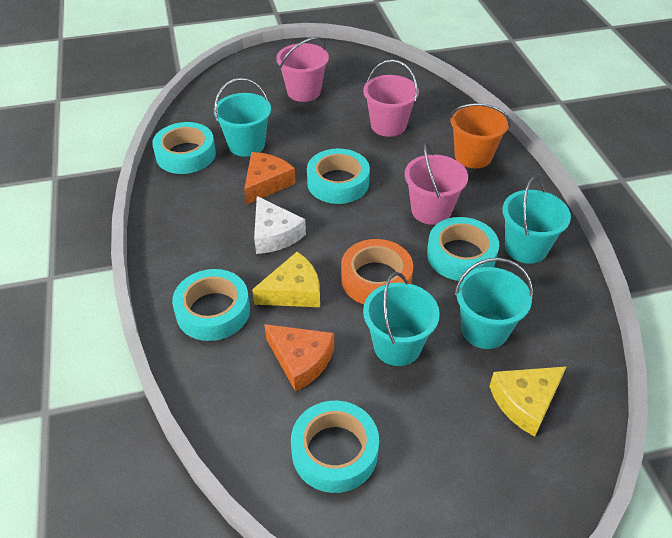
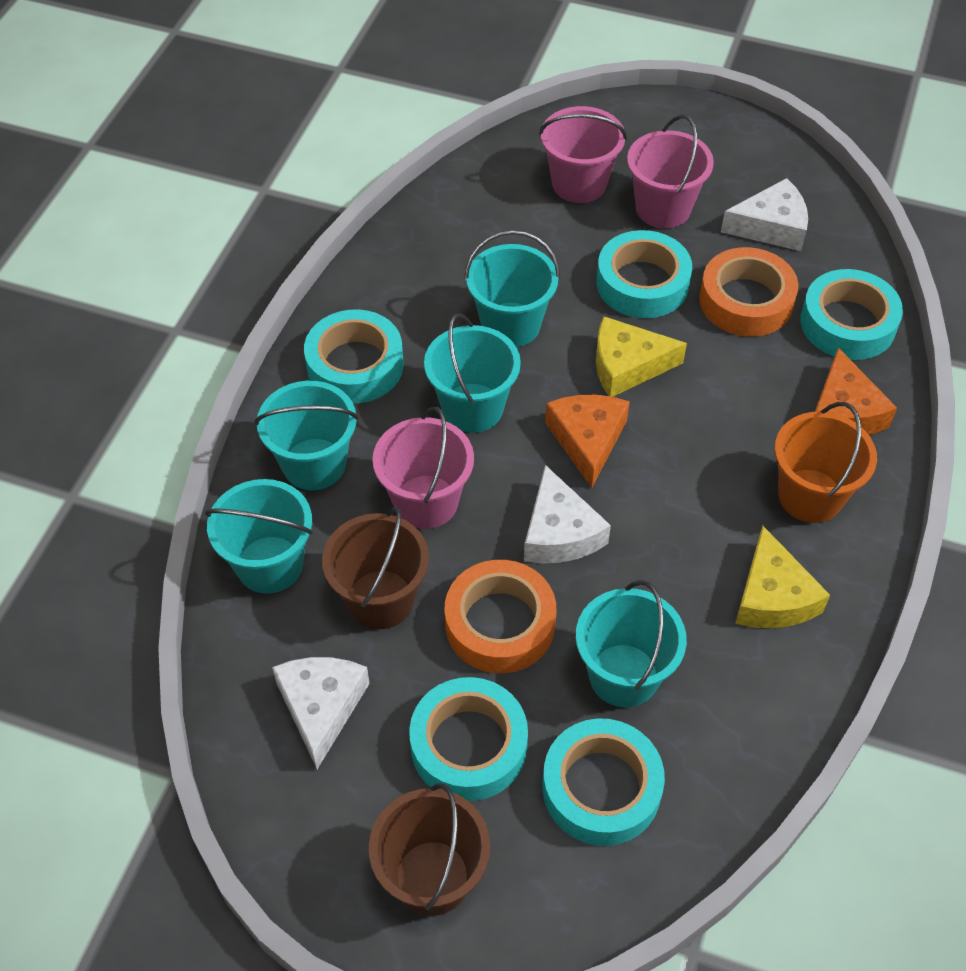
brown bucket: 0 -> 2
orange tape: 1 -> 2
turquoise bucket: 4 -> 5
white cheese: 1 -> 3

